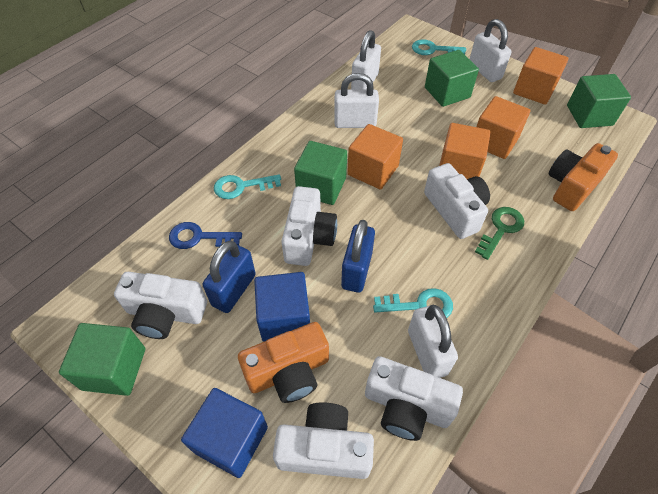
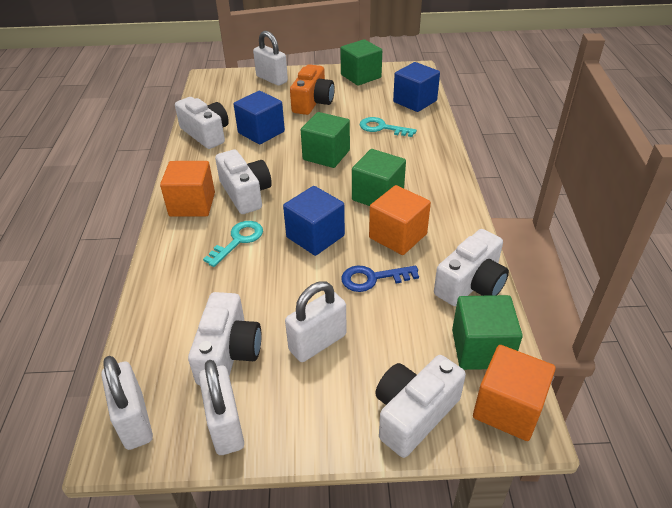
blue cube: 2 -> 3
blue padlock: 2 -> 0
green key: 1 -> 0
orange camera: 2 -> 1
orange cube: 4 -> 3
turquoise key: 3 -> 2

